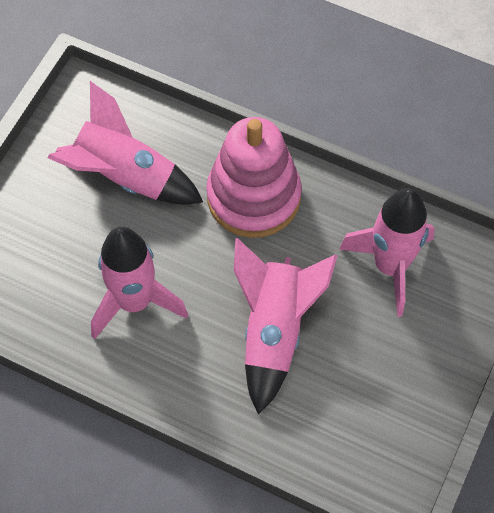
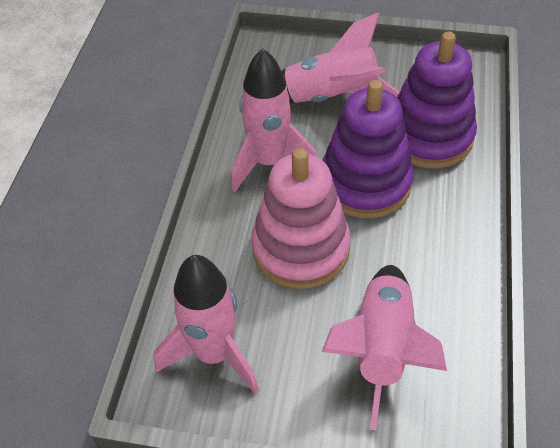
purple stacking toy: 0 -> 2

